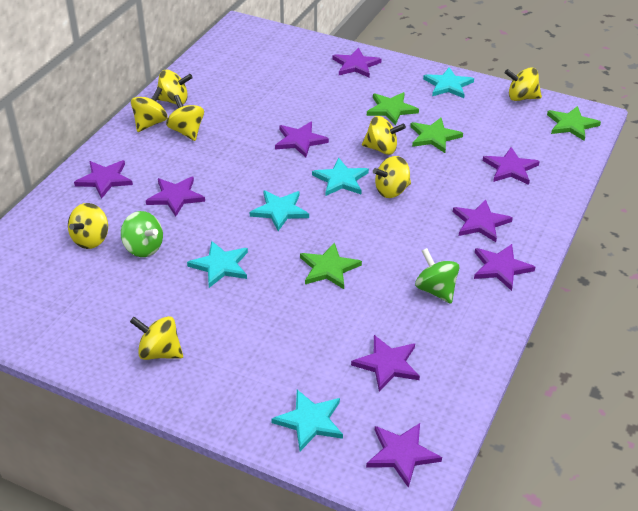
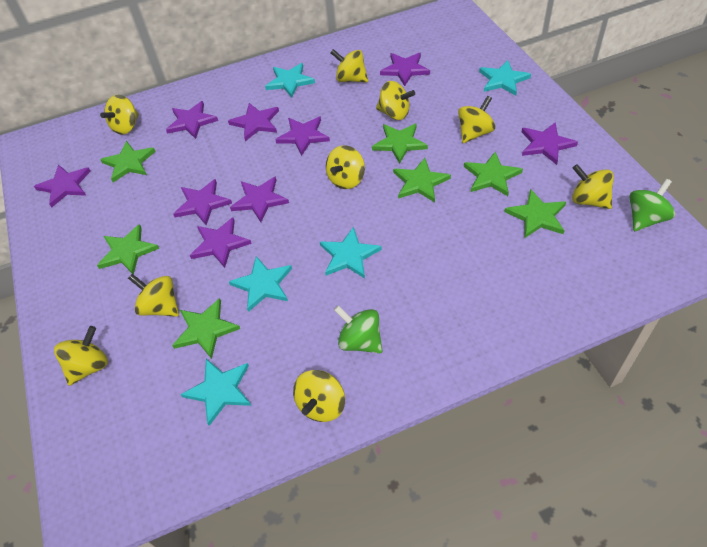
green star: 4 -> 7
yellow spinning top: 8 -> 9

